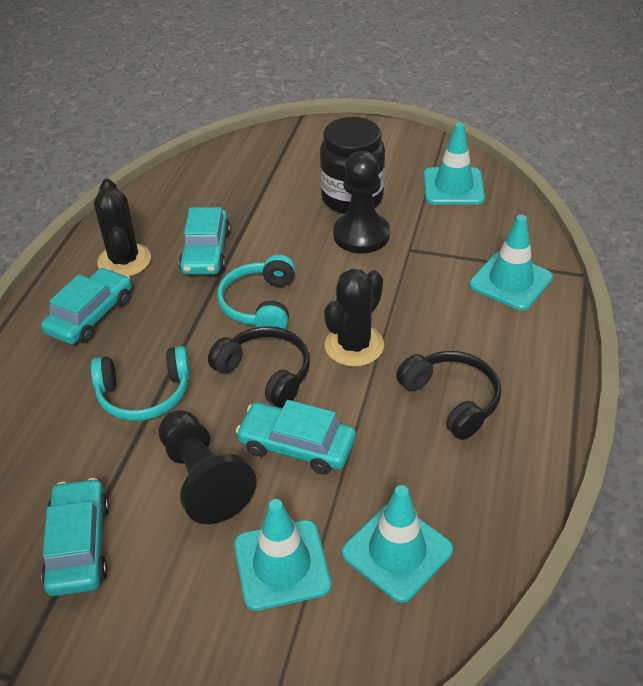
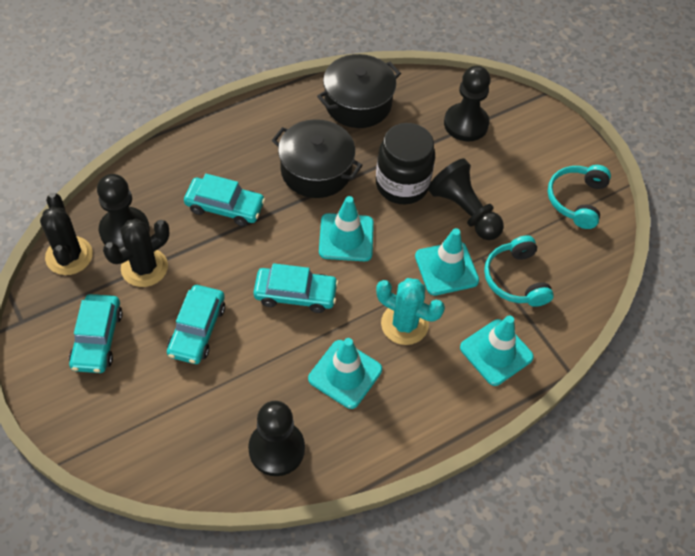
black headphones: 2 -> 0
black pawn: 2 -> 4
black pot: 0 -> 2
turquoise cactus: 0 -> 1

